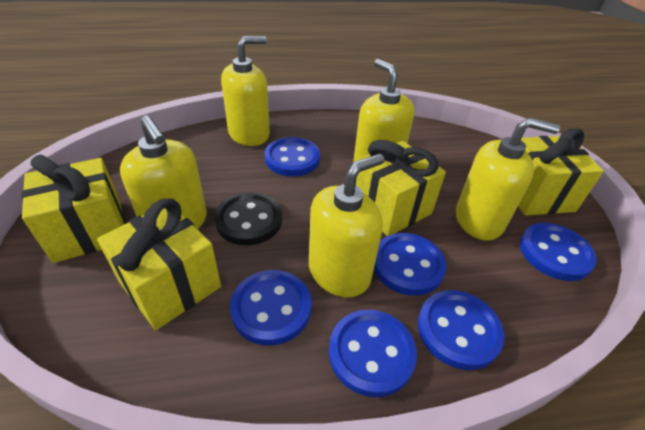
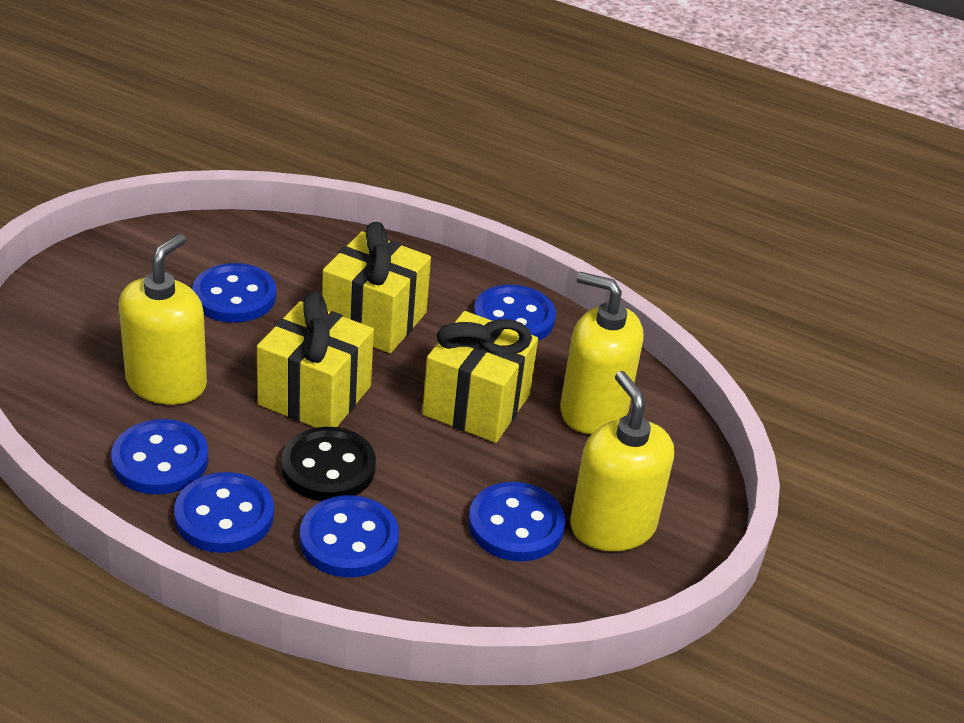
yellow gift: 4 -> 3
yellow soap dispenser: 5 -> 3

